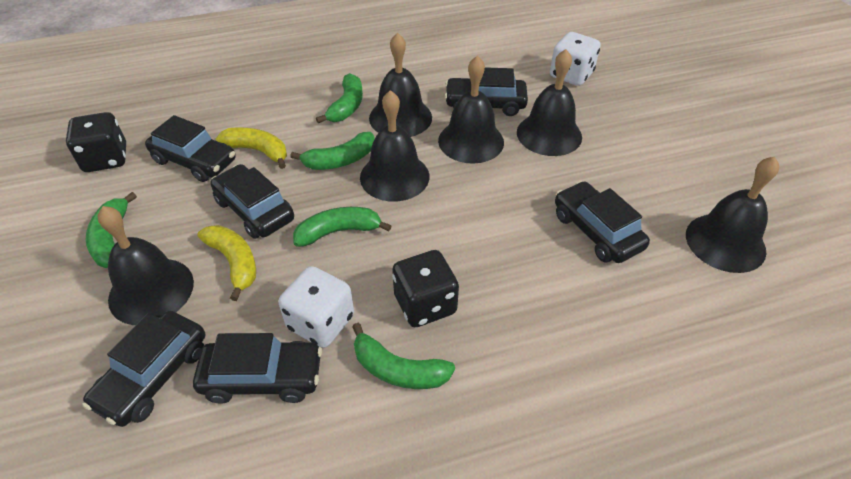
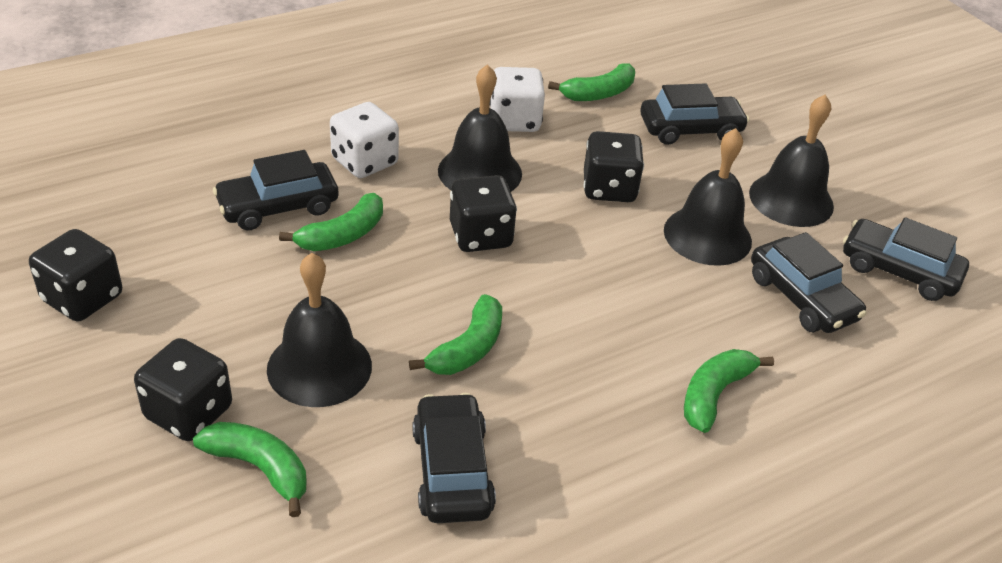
black bell: 6 -> 4
black car: 6 -> 5
black dice: 2 -> 4
yellow banana: 2 -> 0

